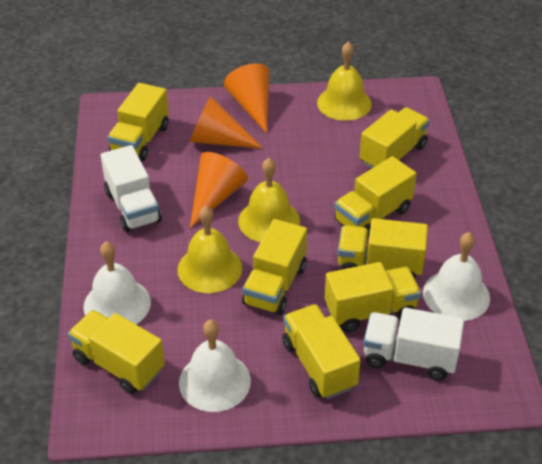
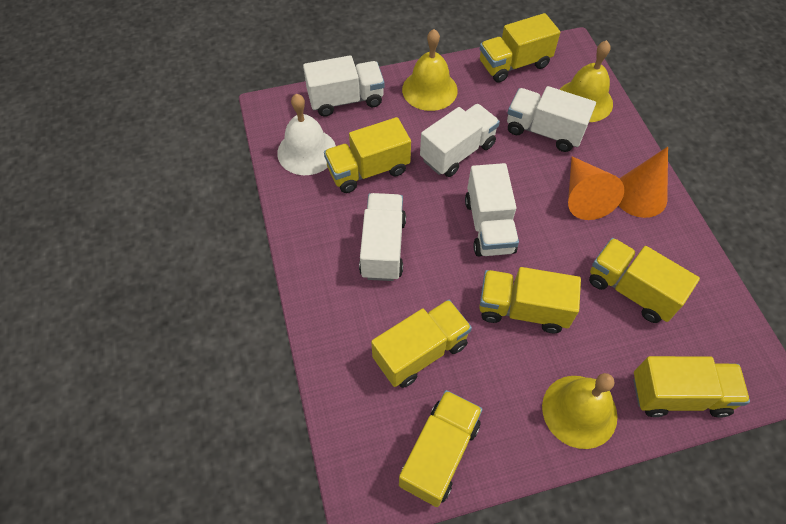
orange cone: 3 -> 2
white bell: 3 -> 1
white truck: 2 -> 5
yellow truck: 8 -> 7

